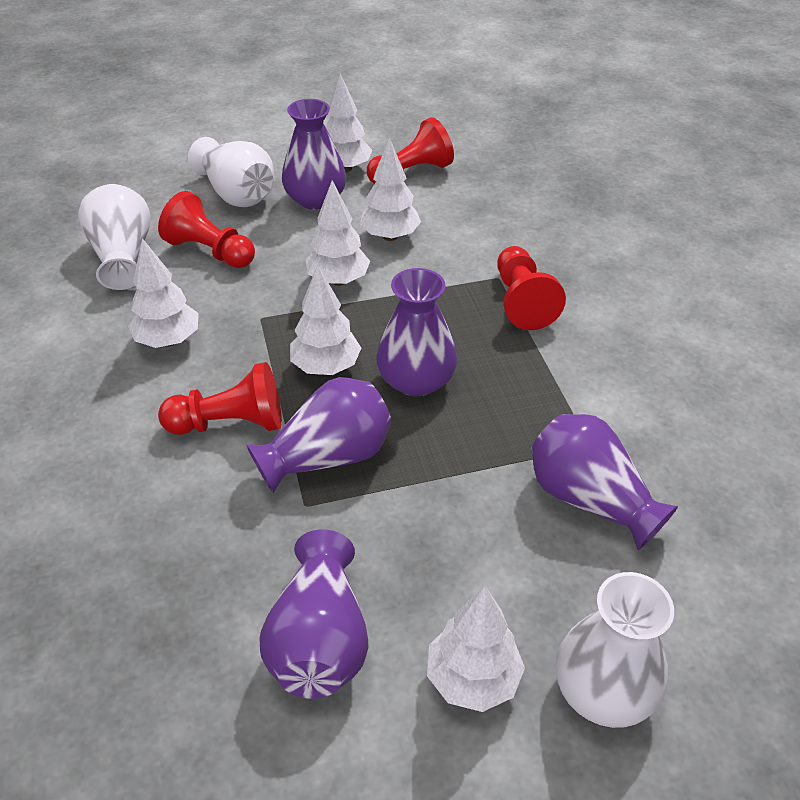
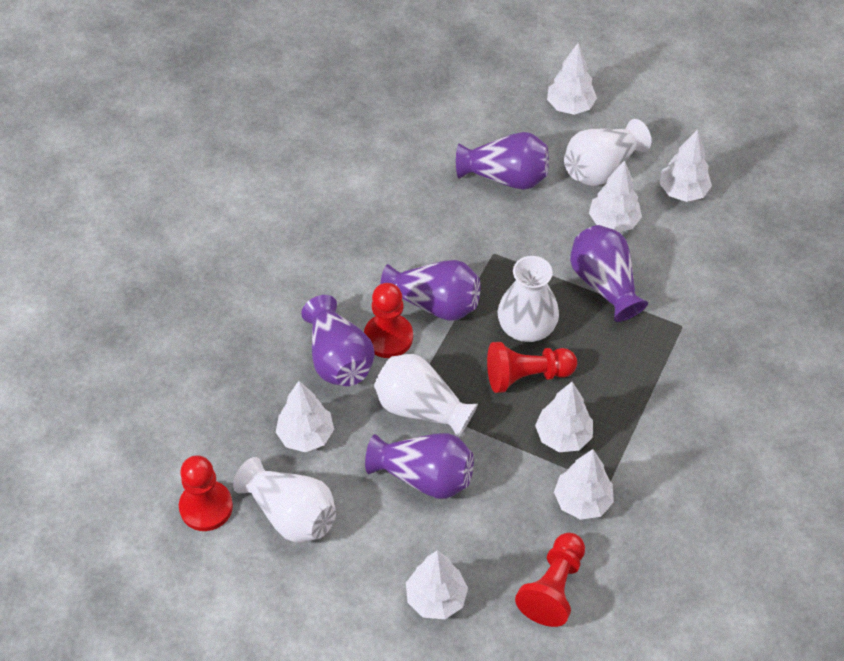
white tree: 6 -> 7
white vase: 3 -> 4

